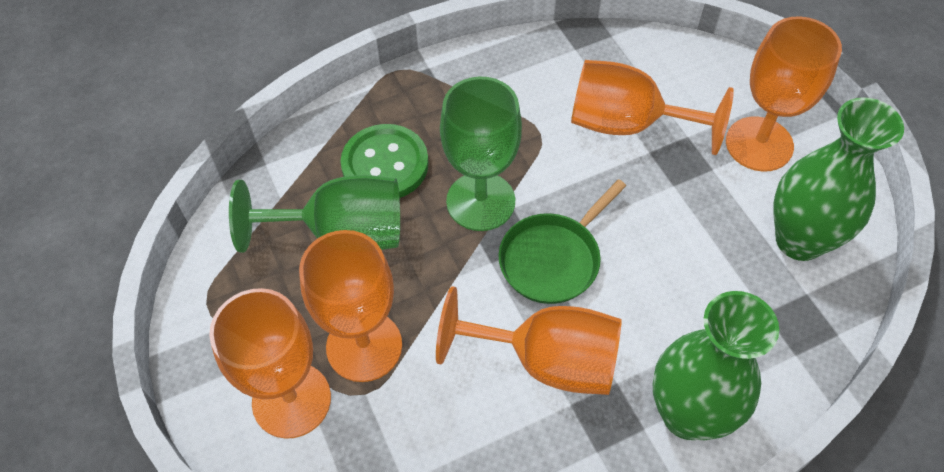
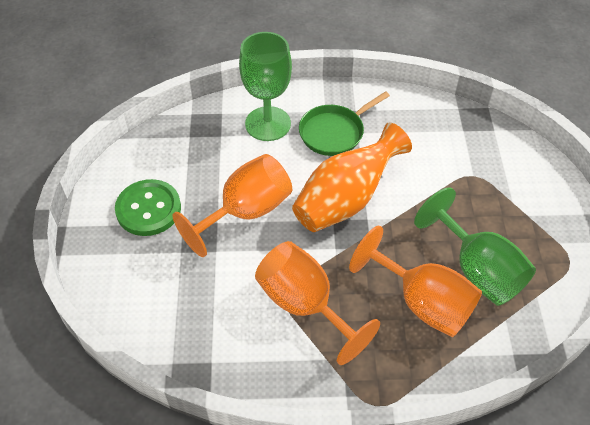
green vase: 2 -> 0
orange goblet: 5 -> 3
orange vase: 0 -> 1

